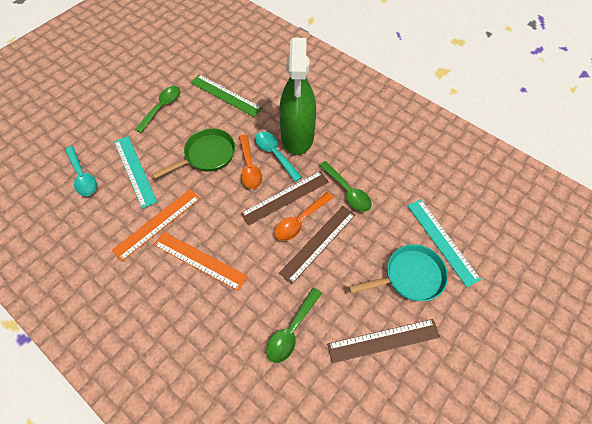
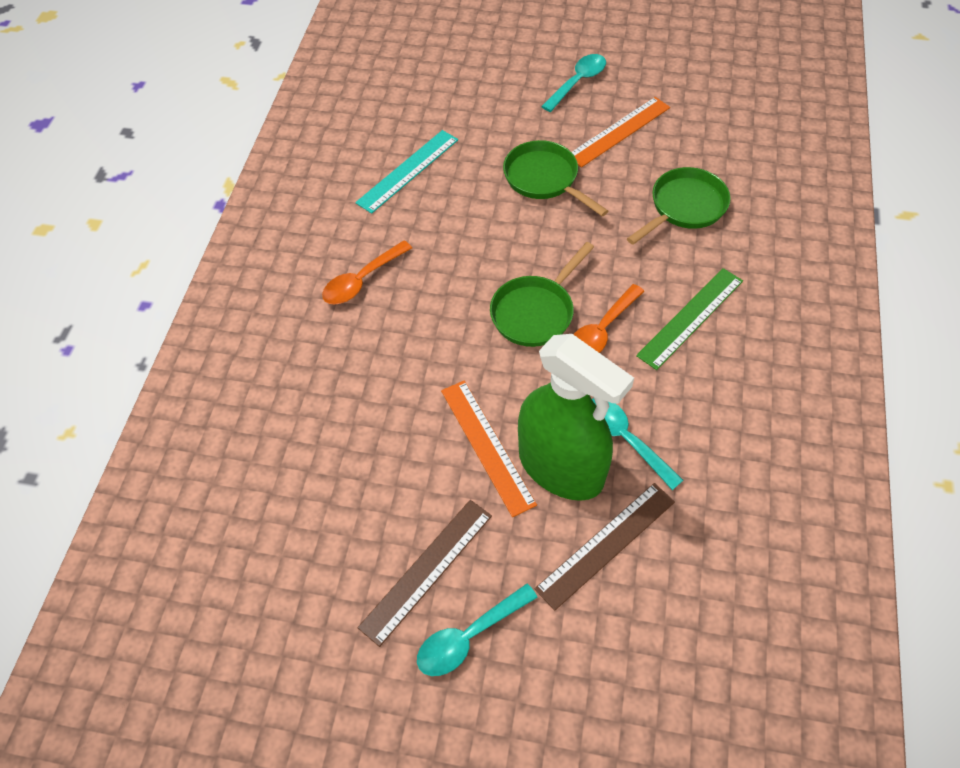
brown ruler: 3 -> 2
green pan: 1 -> 3
green spoon: 3 -> 0
turquoise pan: 1 -> 0
turquoise ruler: 2 -> 1
turquoise spoon: 2 -> 3

